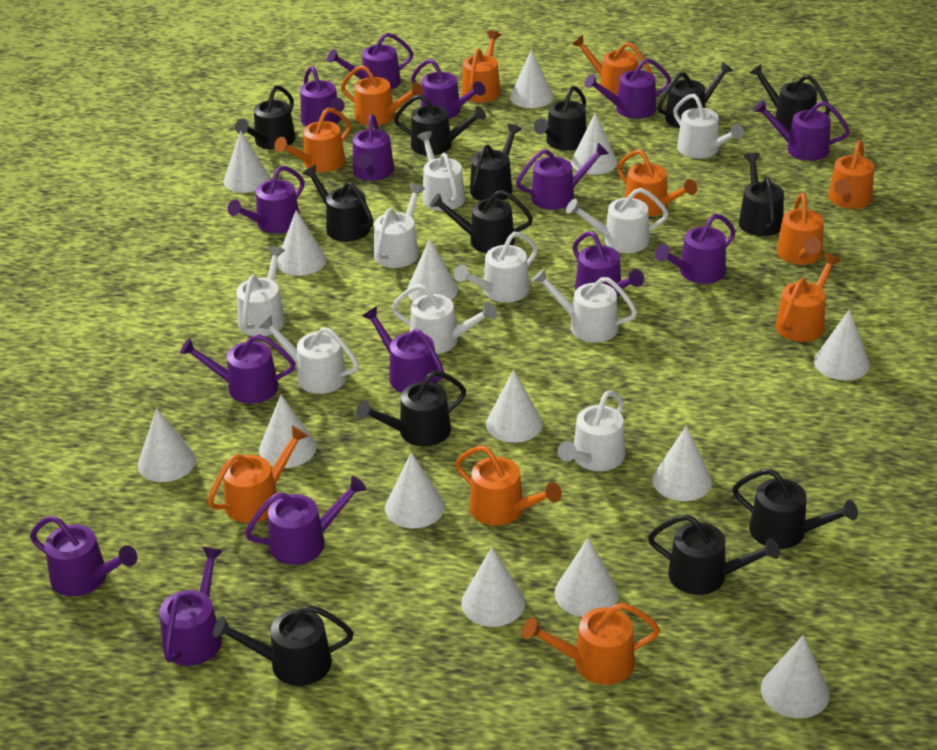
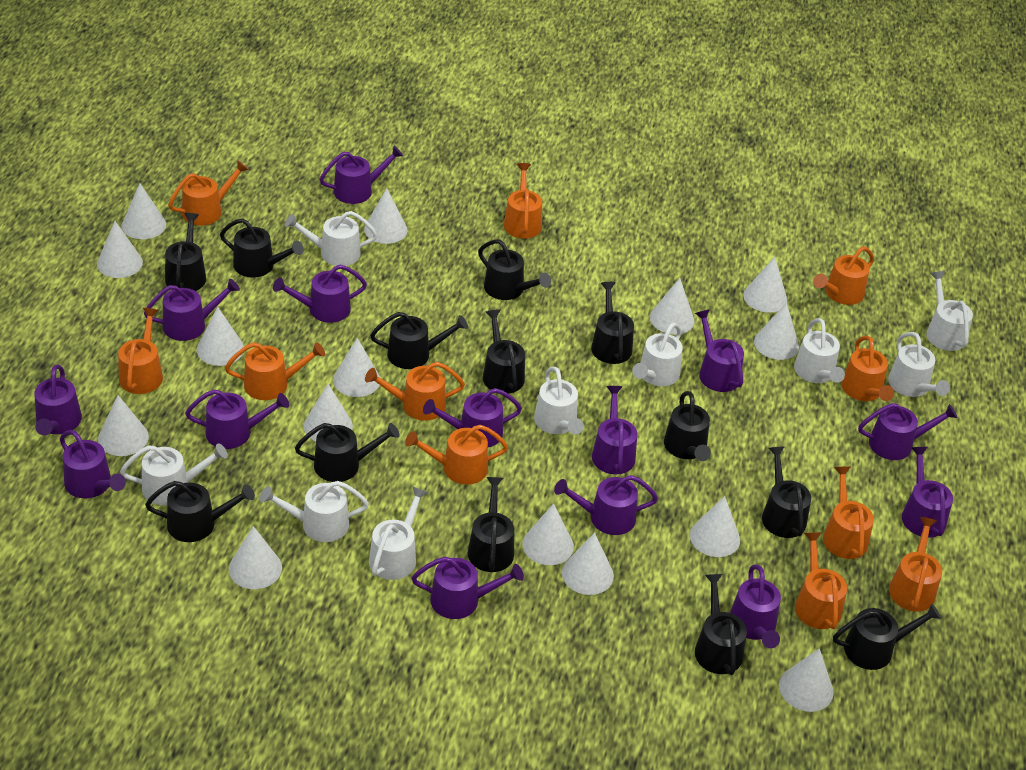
purple watering can: 15 -> 14
white cone: 14 -> 15
white watering can: 10 -> 9

